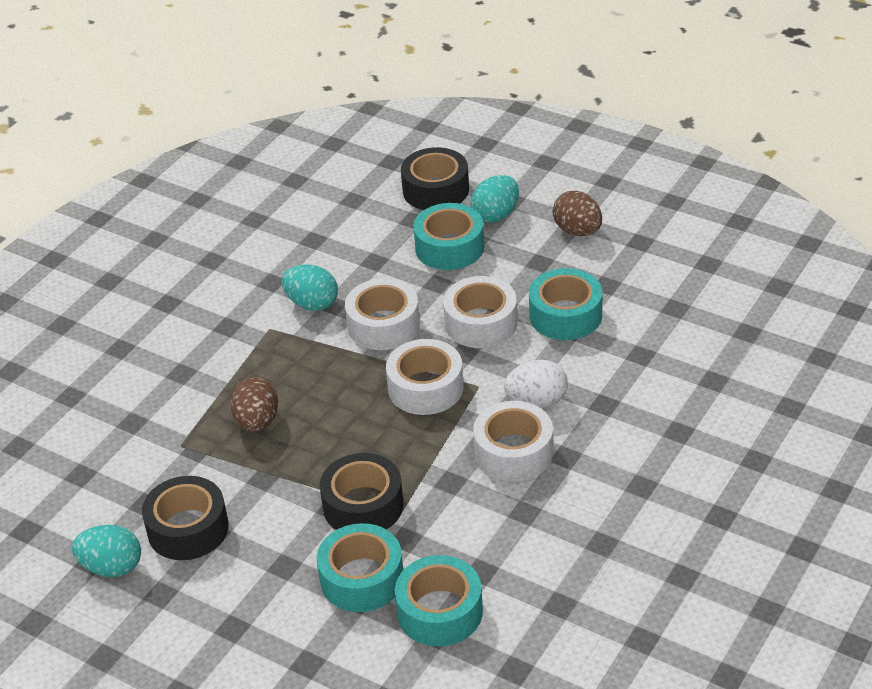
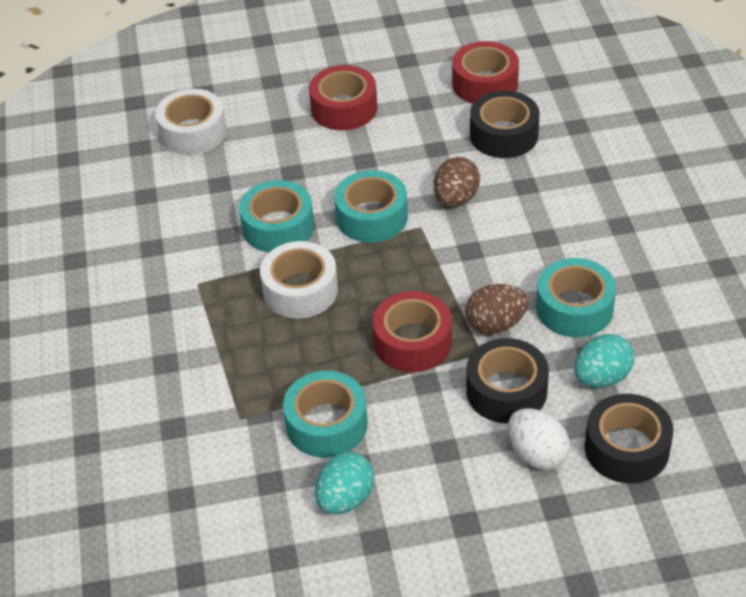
red tape: 0 -> 3
turquoise egg: 3 -> 2
white tape: 4 -> 2

